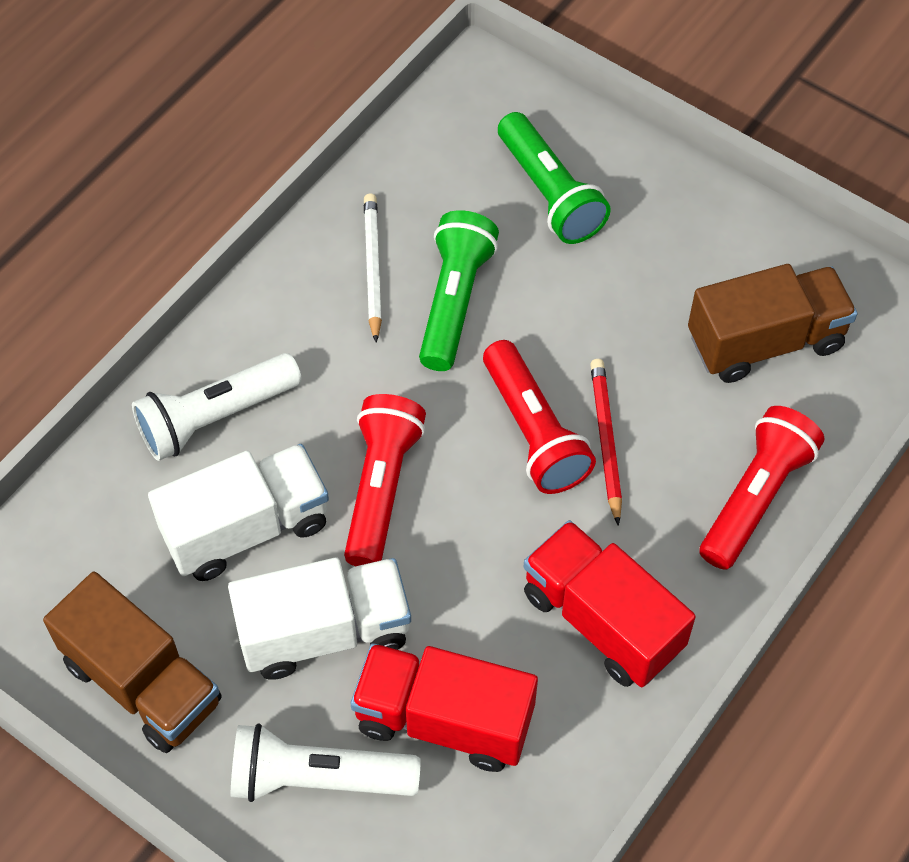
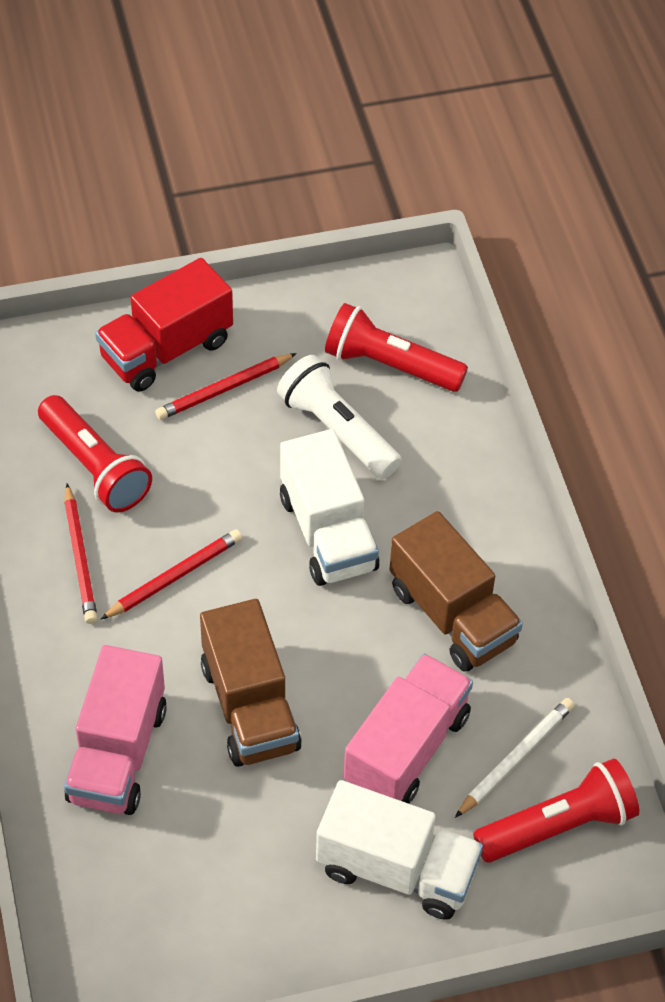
green flashlight: 2 -> 0
pink truck: 0 -> 2
red pencil: 1 -> 3
red truck: 2 -> 1
white flashlight: 2 -> 1

